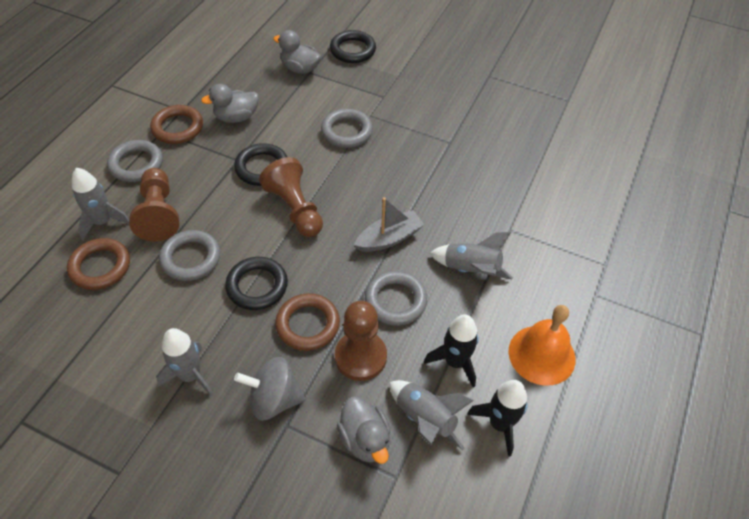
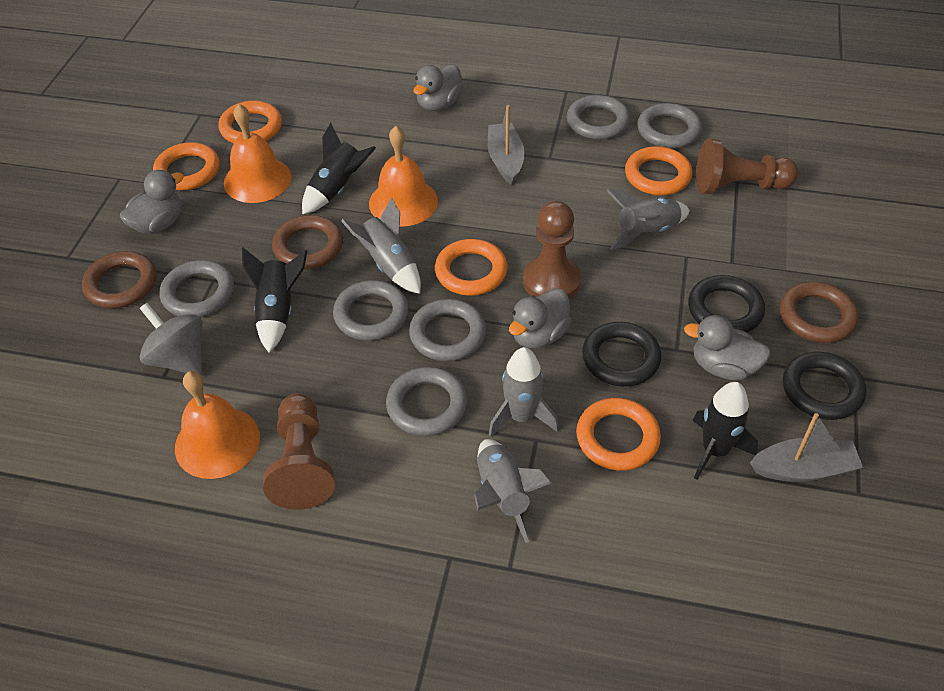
black rocket: 2 -> 3
grey boat: 1 -> 2
grey duck: 3 -> 4
grey ring: 4 -> 6
orange bell: 1 -> 3
orange ring: 0 -> 5

